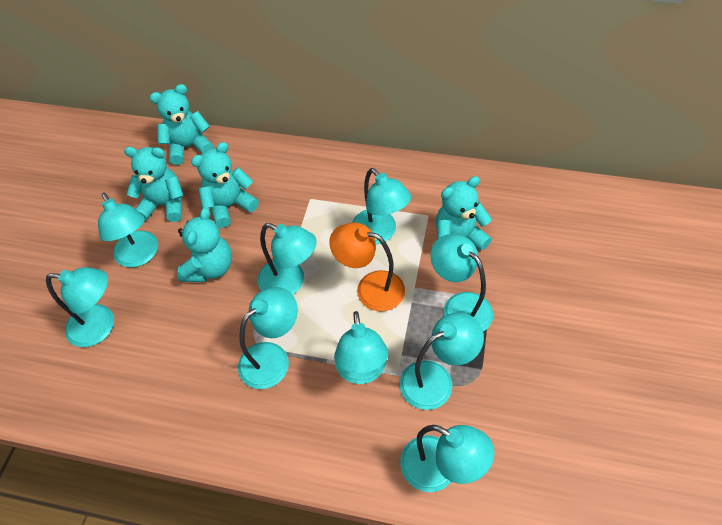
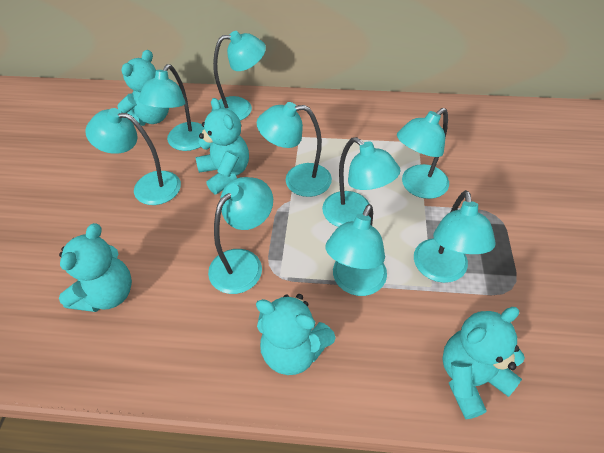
orange lamp: 1 -> 0

